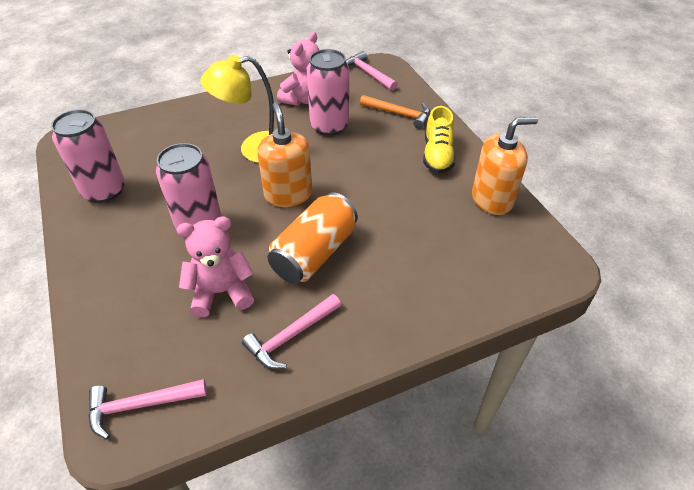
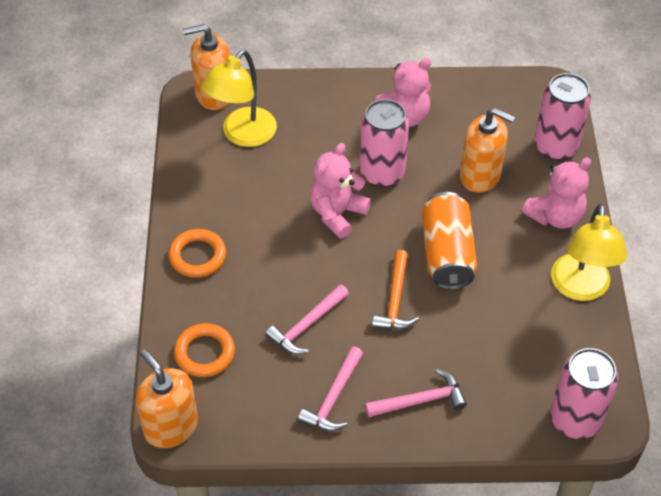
orange ring: 0 -> 2
orange soap dispenser: 2 -> 3
pink teddy bear: 2 -> 3
yellow lamp: 1 -> 2
yellow shoe: 1 -> 0

